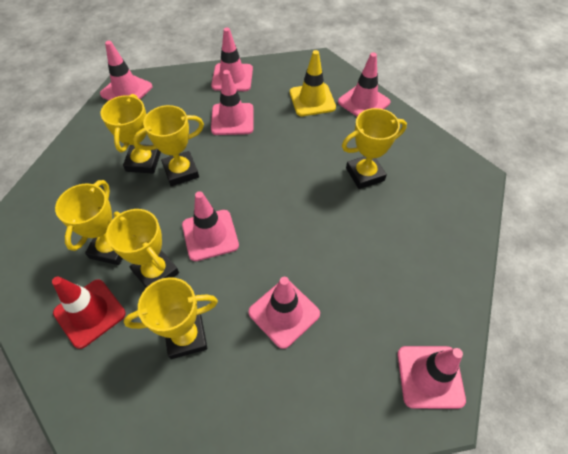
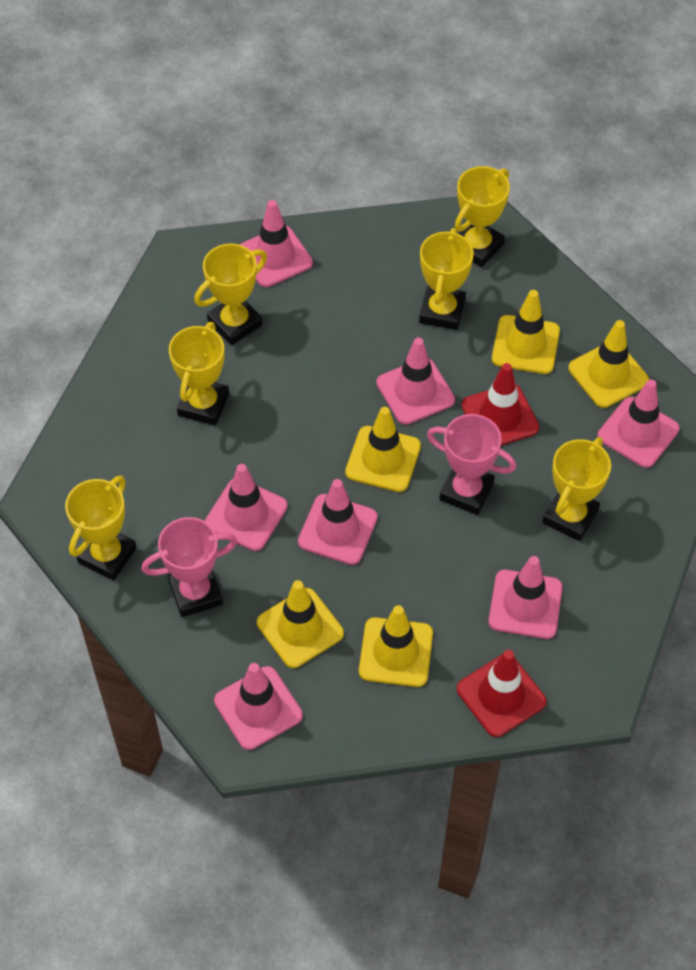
pink trophy: 0 -> 2
red traffic cone: 1 -> 2
yellow traffic cone: 1 -> 5

